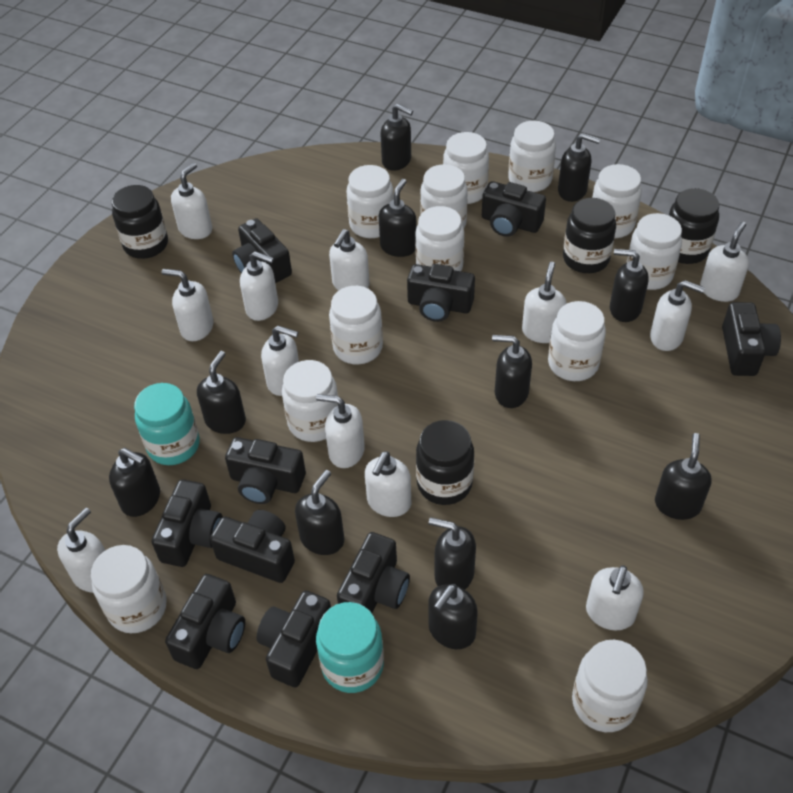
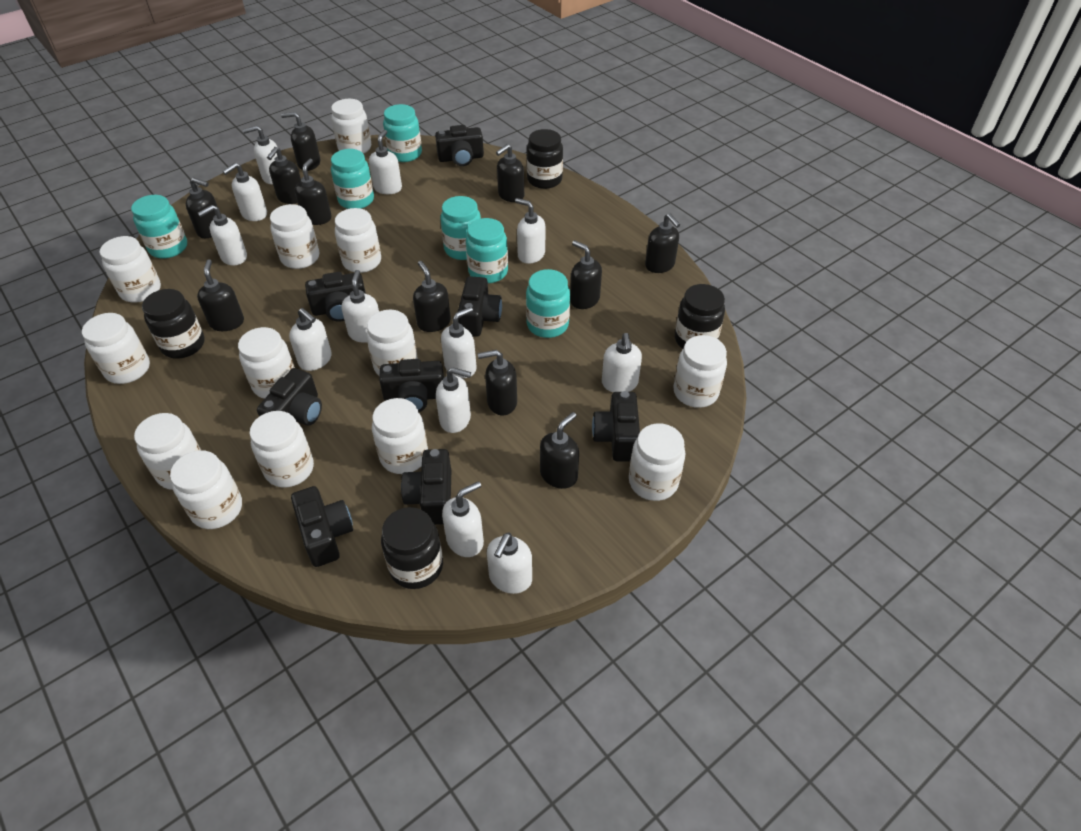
black camera: 10 -> 8
turquoise jar: 2 -> 6
white jar: 12 -> 13

